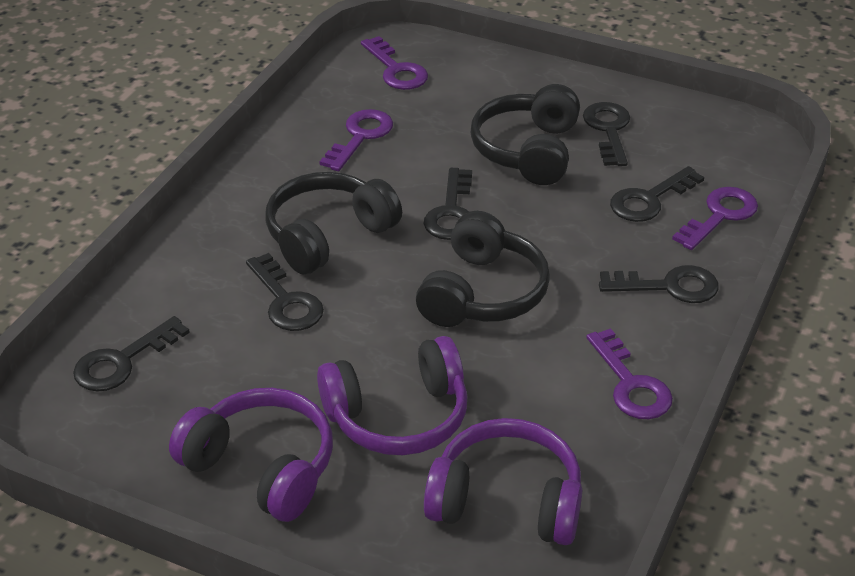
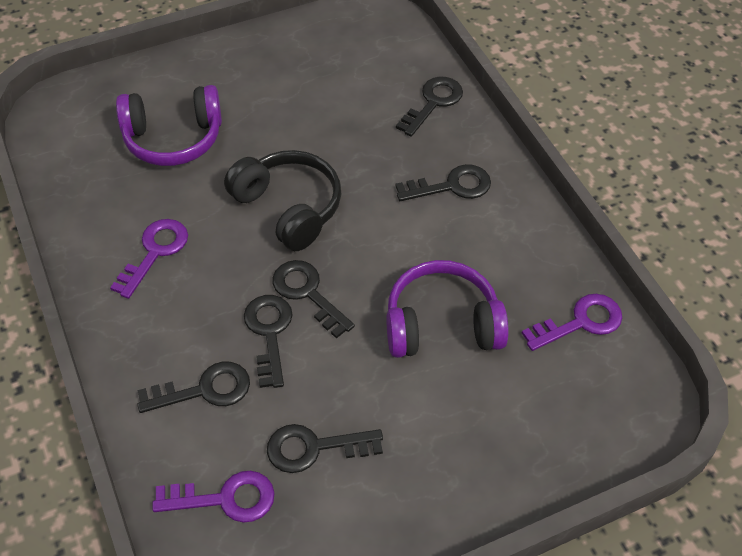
black headphones: 3 -> 1
purple headphones: 3 -> 2
purple key: 4 -> 3

